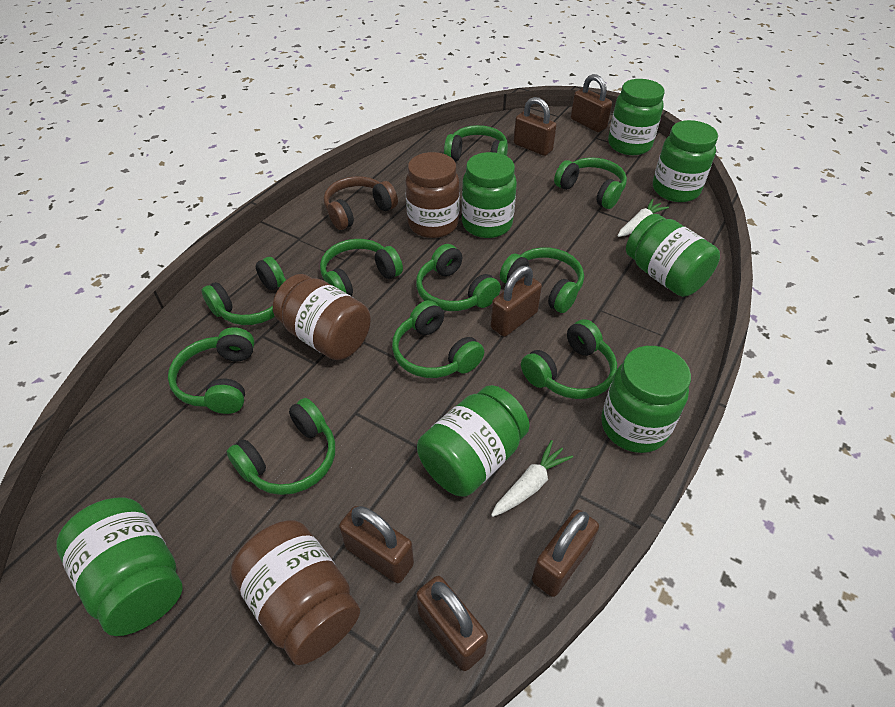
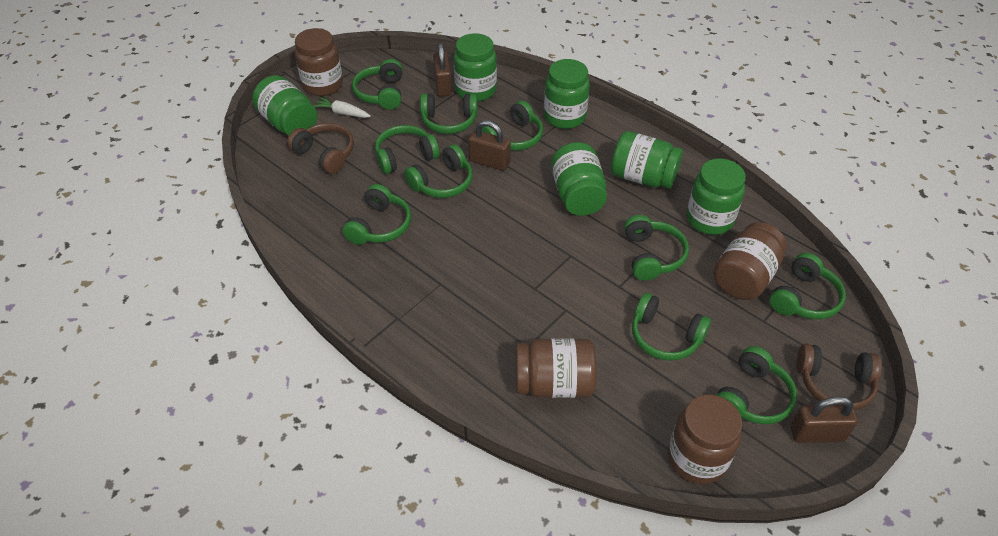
brown headphones: 1 -> 2
brown jar: 3 -> 4
brown padlock: 6 -> 3
green jar: 7 -> 6
white carrot: 2 -> 1

